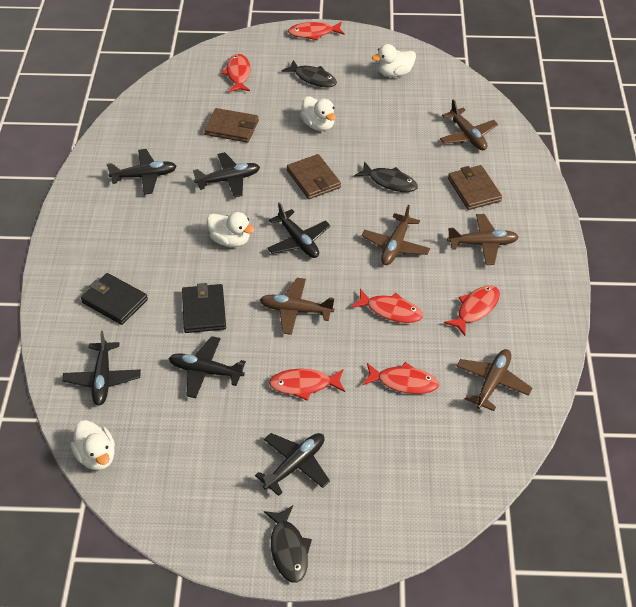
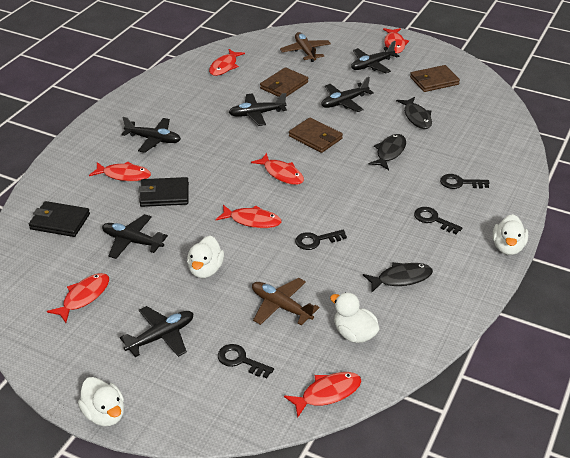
black key: 0 -> 4
brown plane: 5 -> 2
red fish: 6 -> 7

